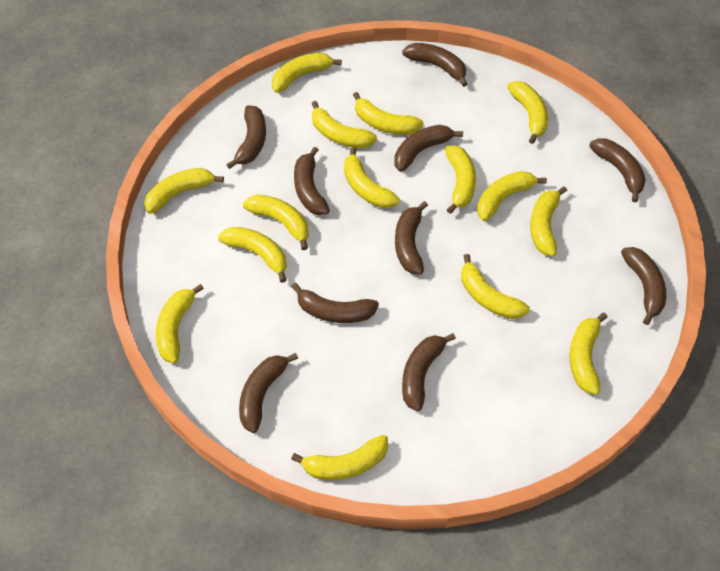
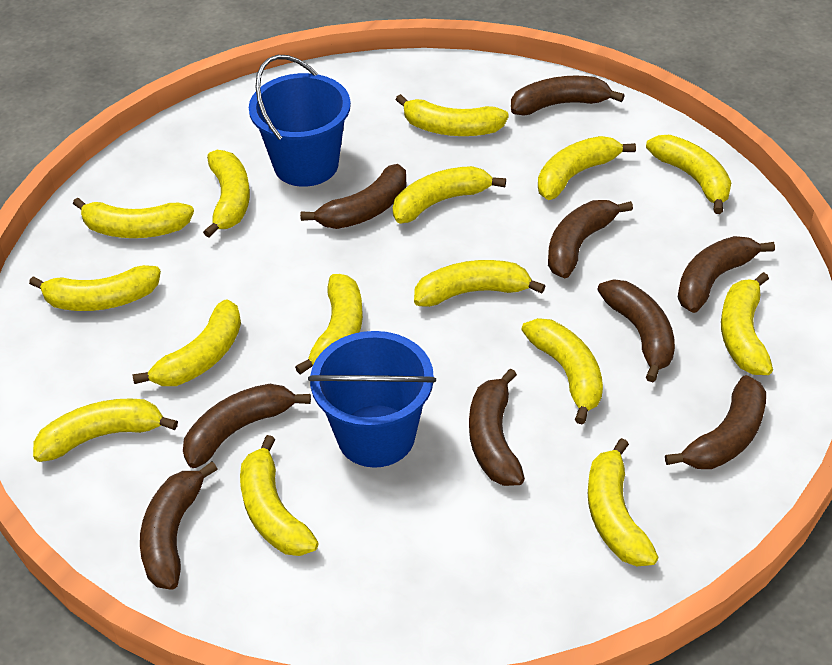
blue bucket: 0 -> 2
brown banana: 10 -> 9

